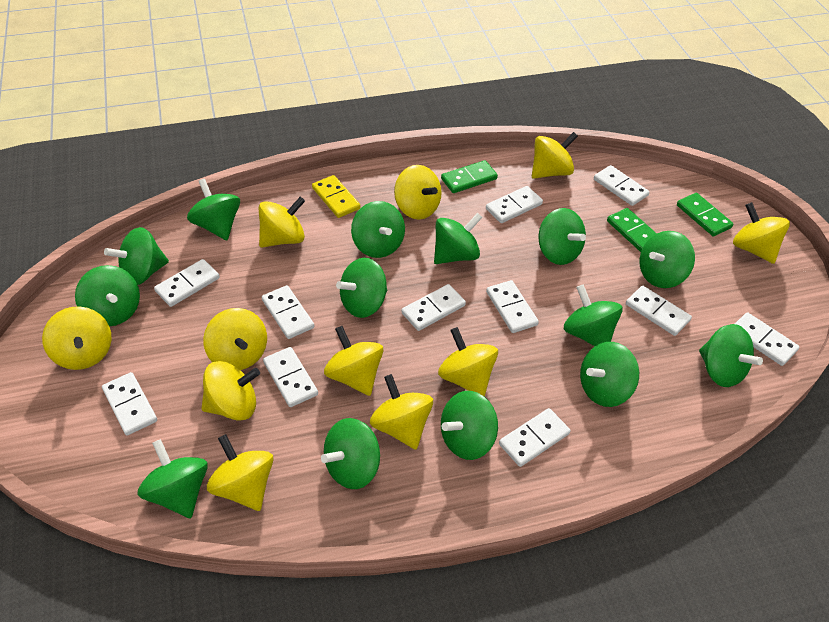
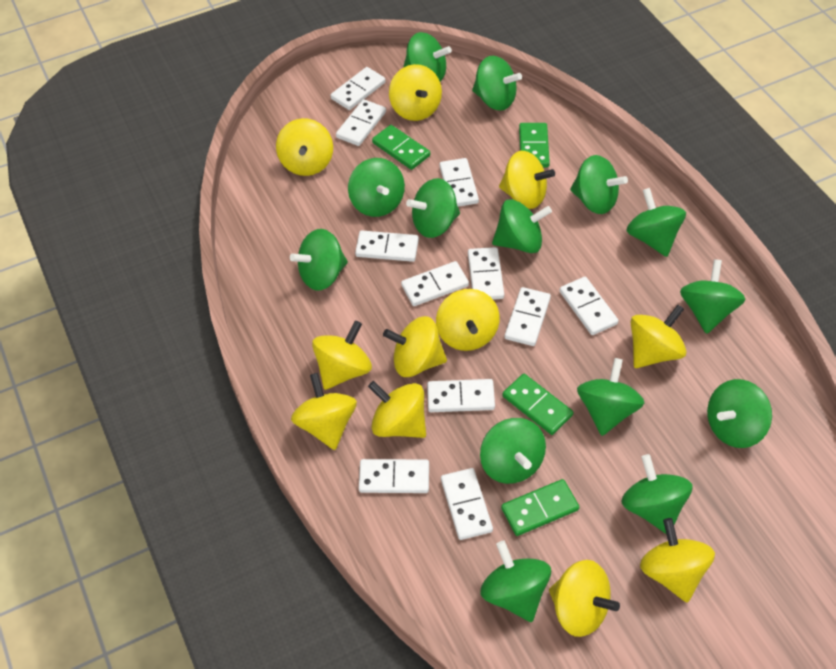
green domino: 3 -> 4
yellow domino: 1 -> 0

